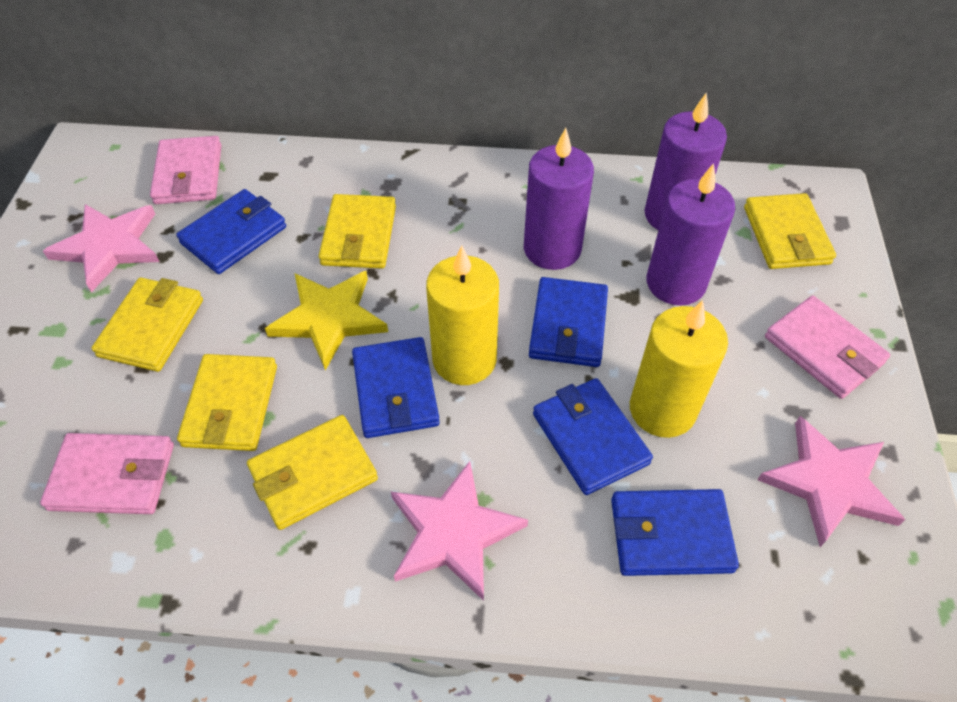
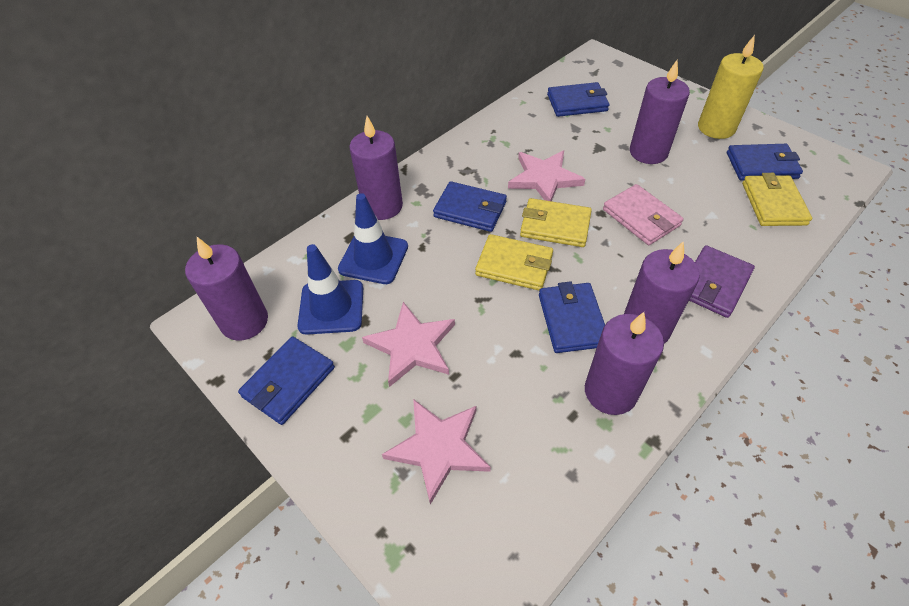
blue traffic cone: 0 -> 2
pink wallet: 3 -> 1
purple candle: 3 -> 5
purple wallet: 0 -> 1
yellow candle: 2 -> 1
yellow star: 1 -> 0
yellow wallet: 5 -> 3

